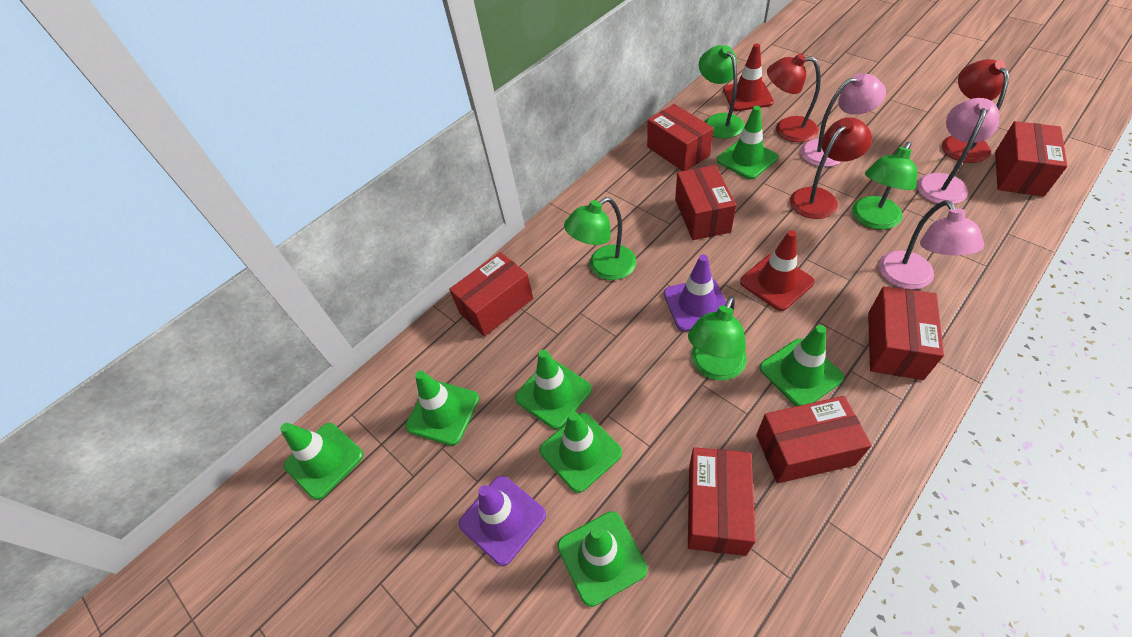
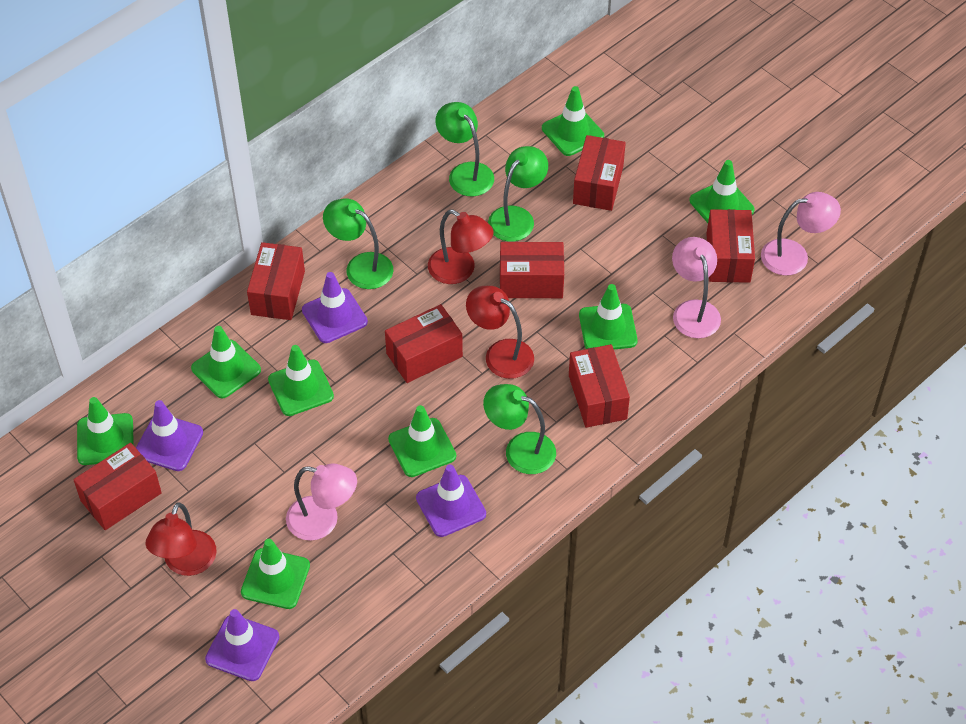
green traffic cone: 7 -> 8
purple traffic cone: 2 -> 4
red traffic cone: 2 -> 0

